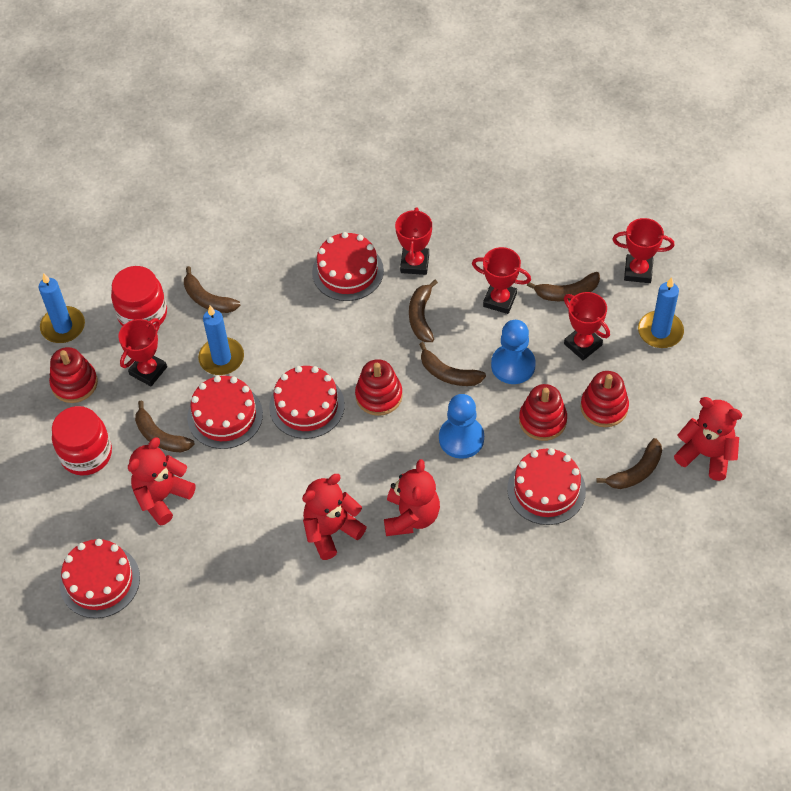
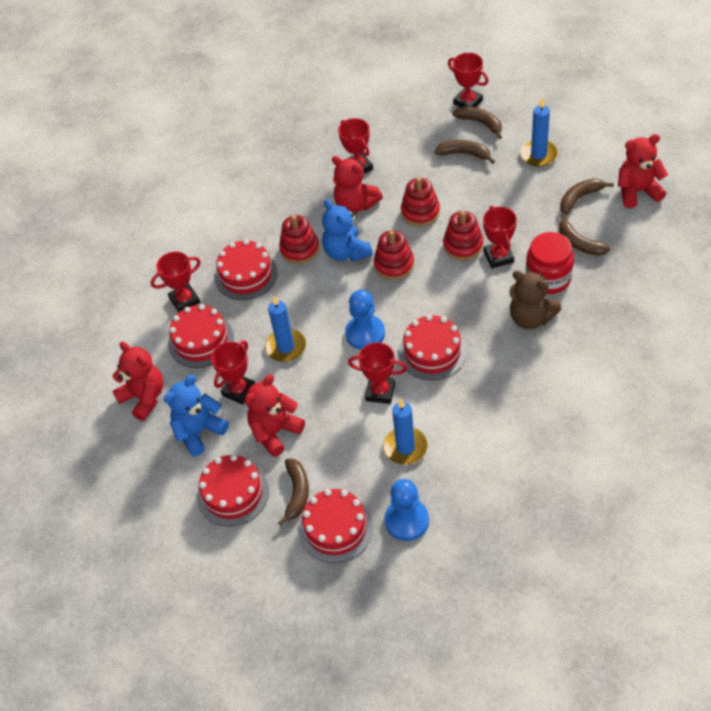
blue teddy bear: 0 -> 2
brown banana: 6 -> 5
brown teddy bear: 0 -> 1
red jar: 2 -> 1
red trophy: 5 -> 6

